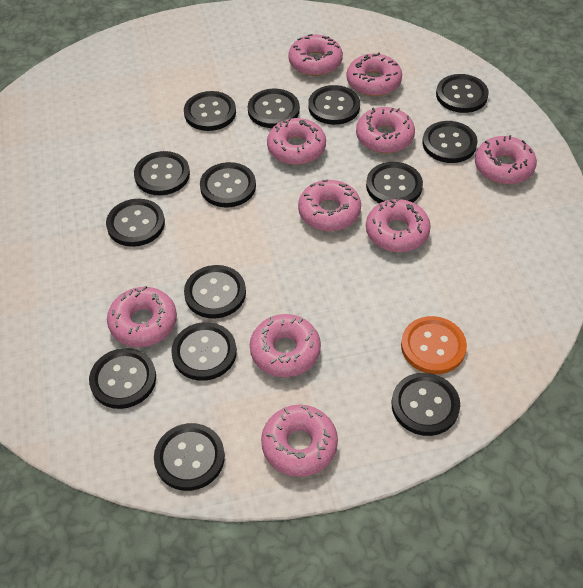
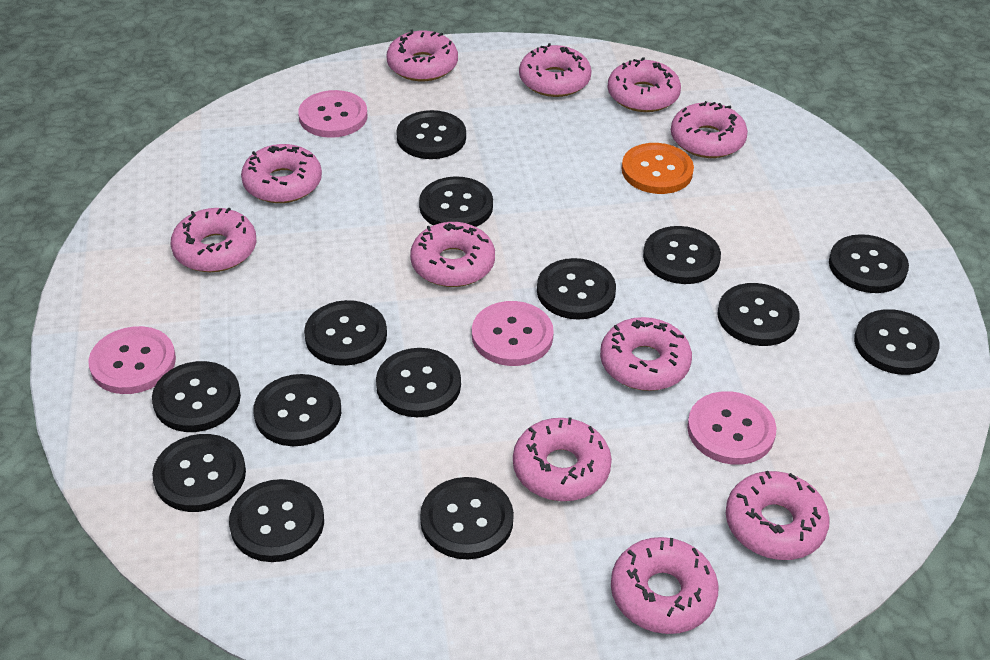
pink button: 0 -> 4
pink donut: 10 -> 11

